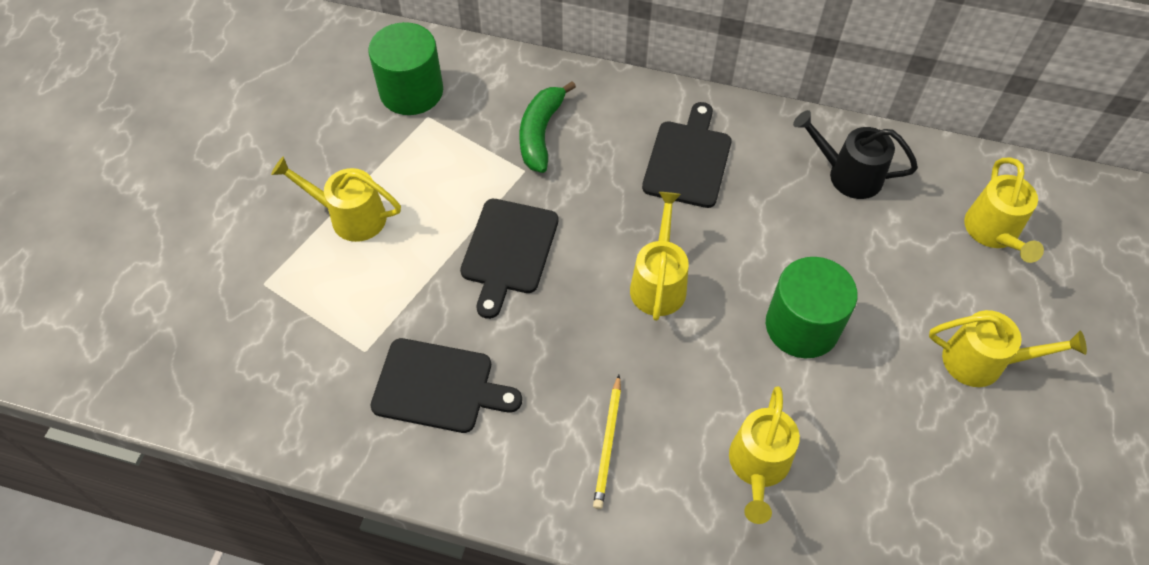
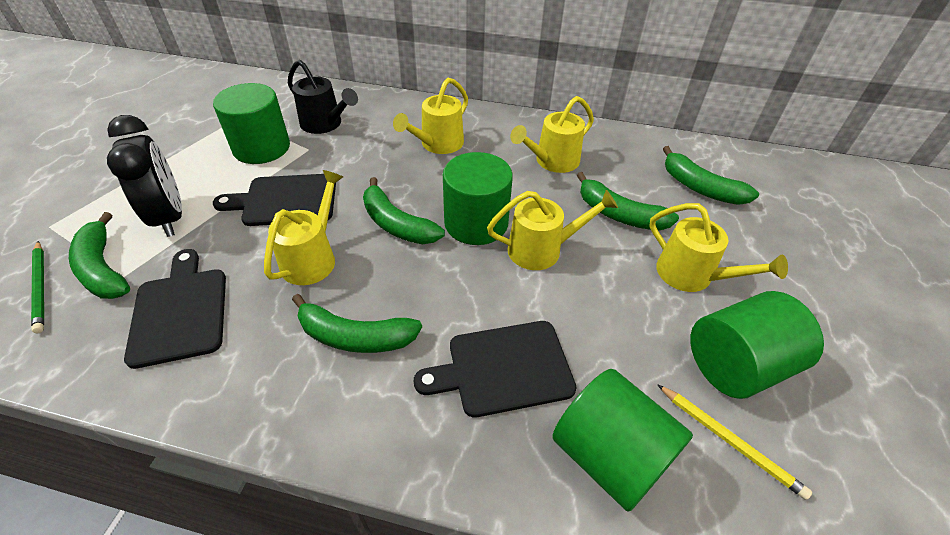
black clock: 0 -> 1
green banana: 1 -> 5
green cylinder: 2 -> 4
green pencil: 0 -> 1

